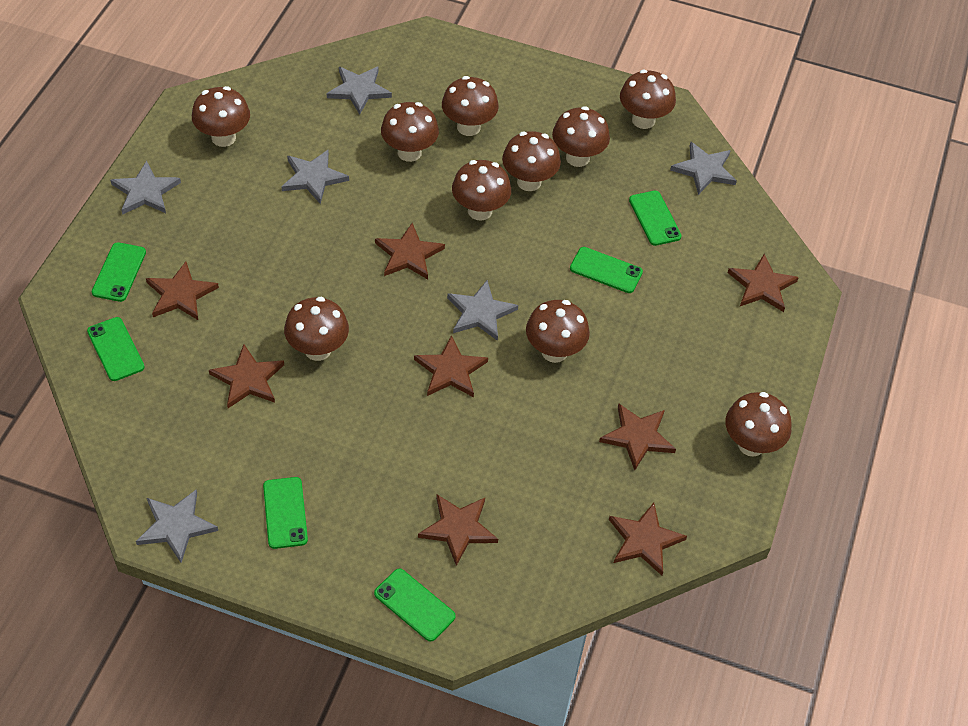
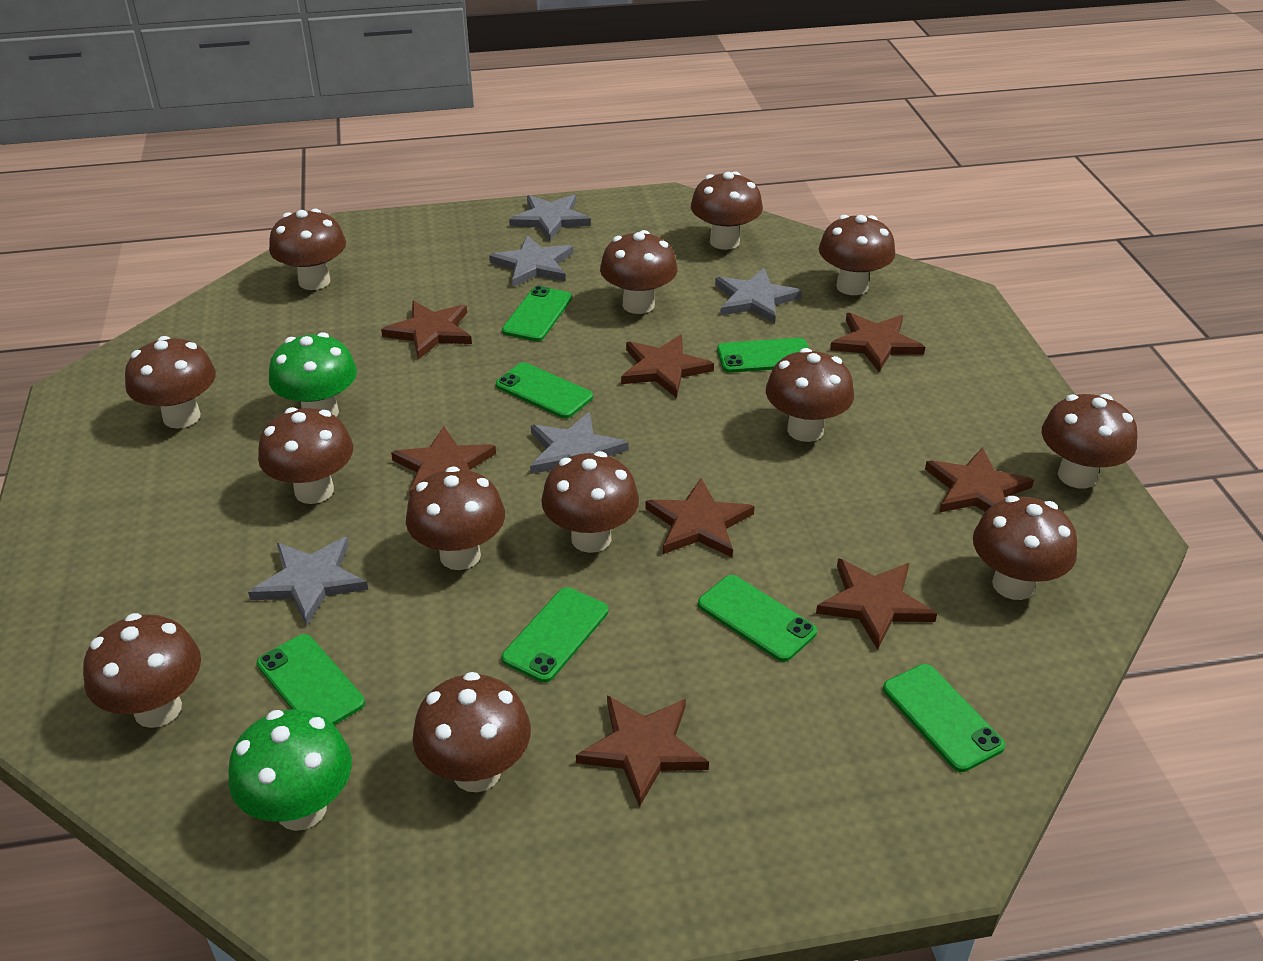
brown mushroom: 10 -> 13
green mushroom: 0 -> 2
green phone: 6 -> 7
grey star: 6 -> 5

